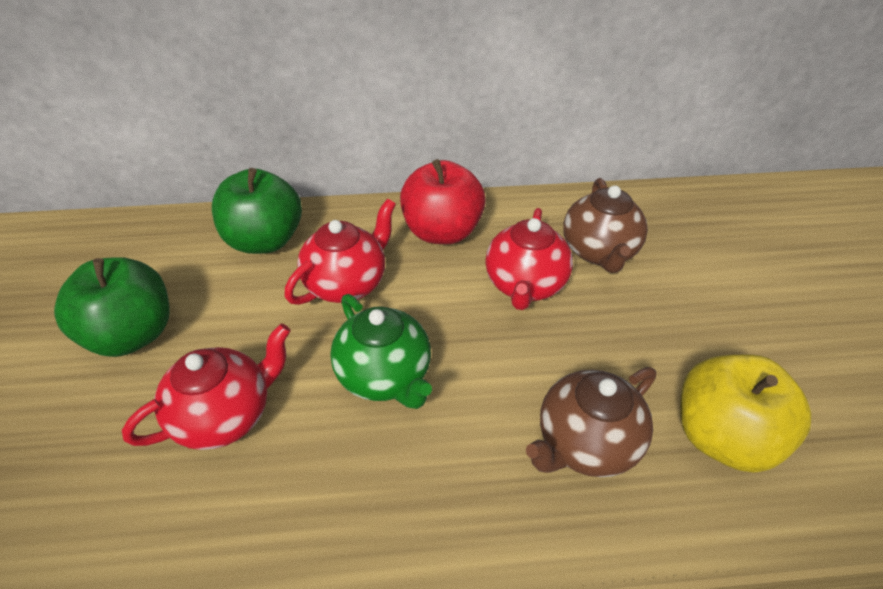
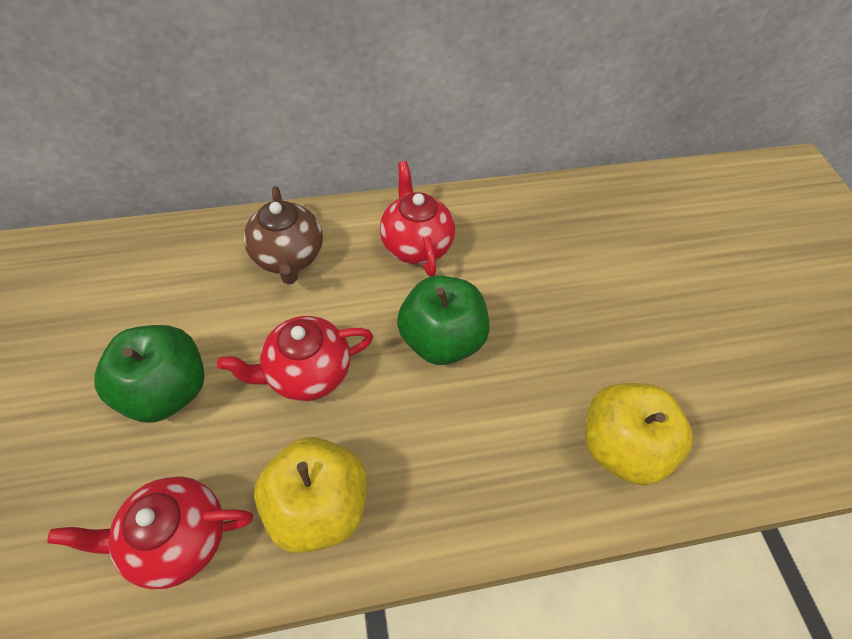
brown teapot: 2 -> 1
green teapot: 1 -> 0
red apple: 1 -> 0
yellow apple: 1 -> 2

